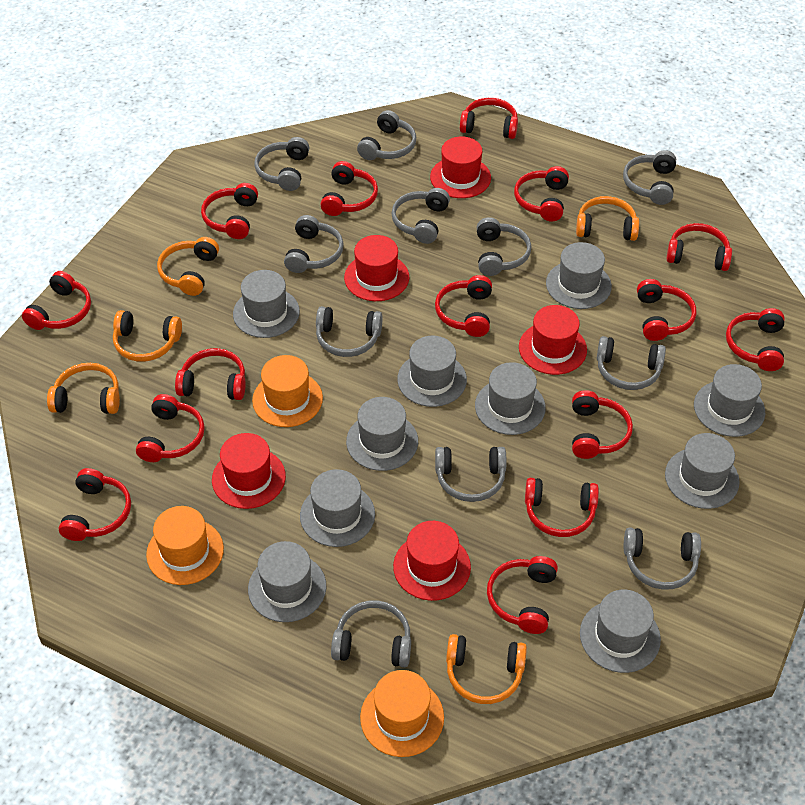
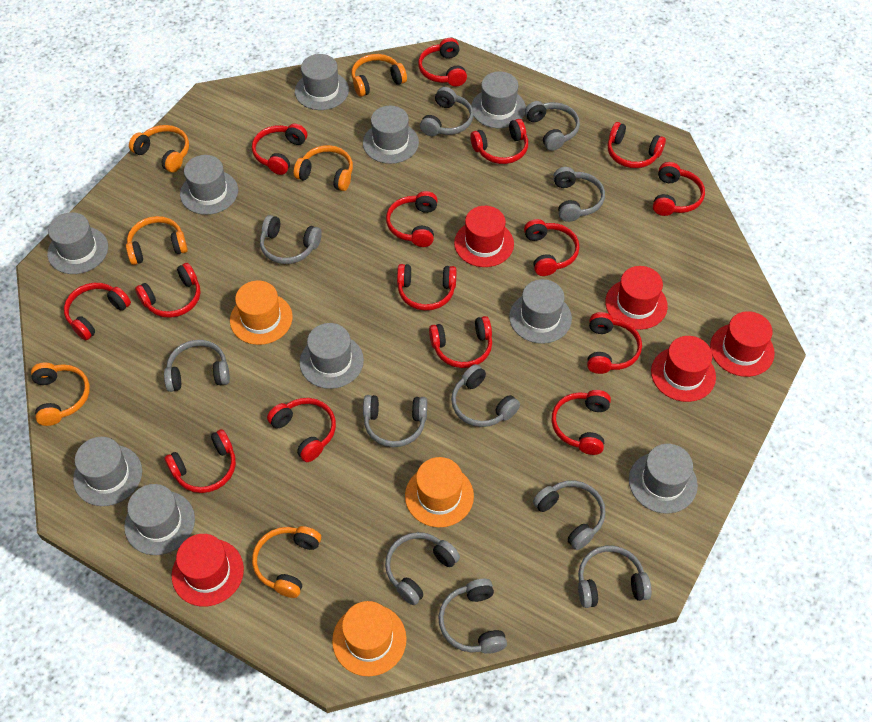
orange headphones: 5 -> 6

